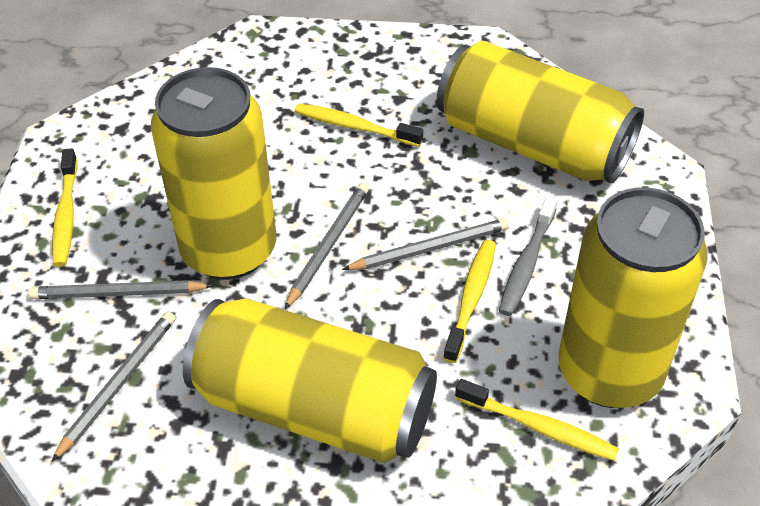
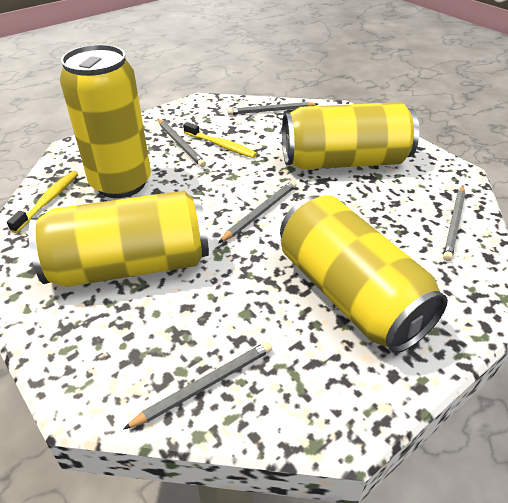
grey pencil: 4 -> 5
grey toothbrush: 1 -> 0
yellow toothbrush: 4 -> 2

